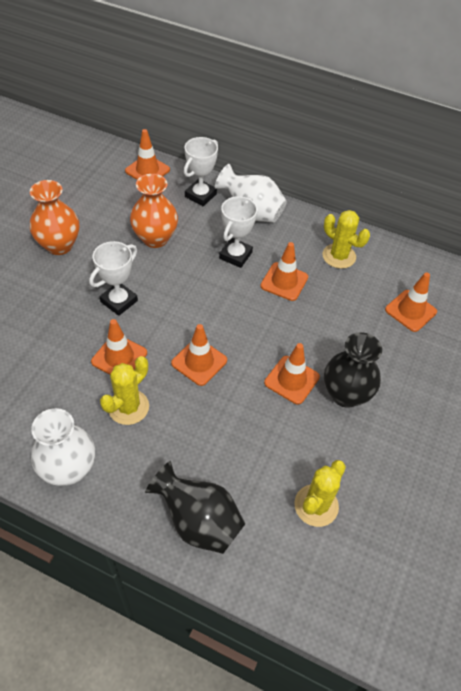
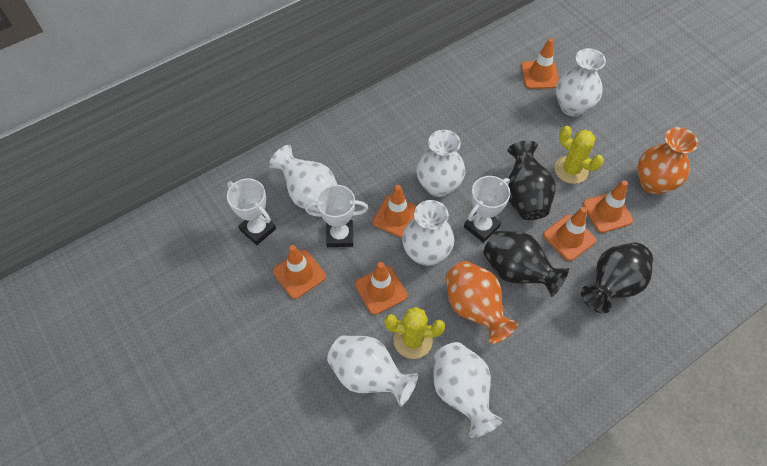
black vase: 2 -> 3
white vase: 2 -> 6
yellow cactus: 3 -> 2

